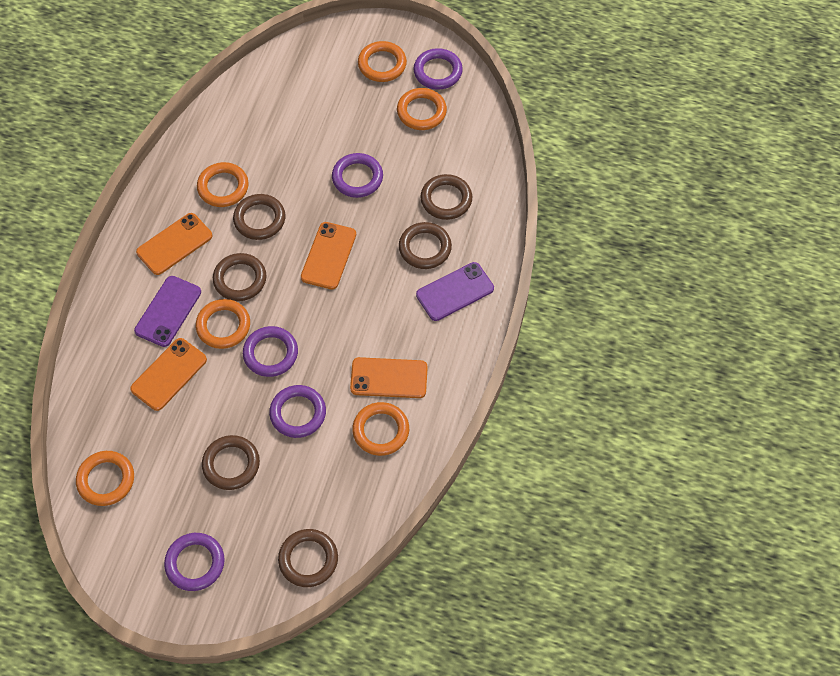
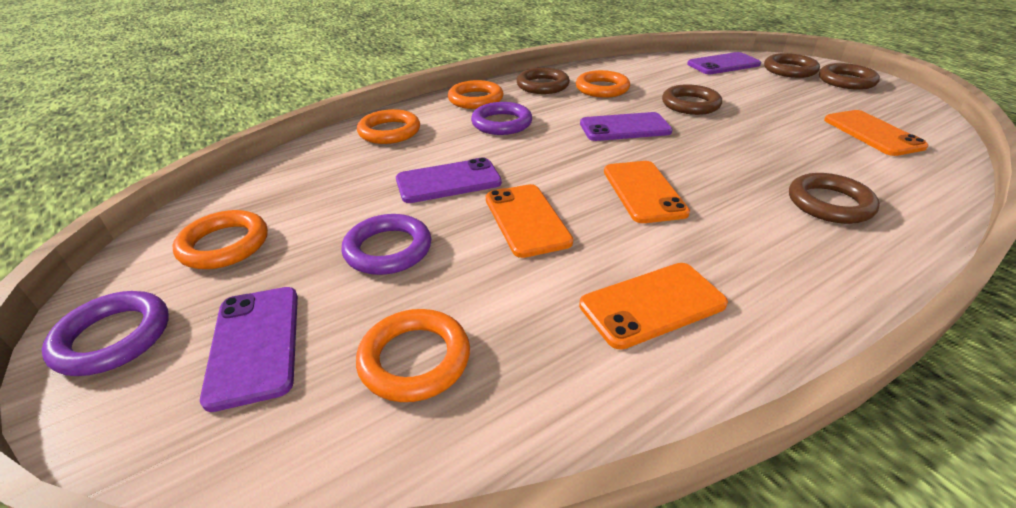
brown ring: 6 -> 5
orange ring: 6 -> 5
purple phone: 2 -> 4
purple ring: 5 -> 3

